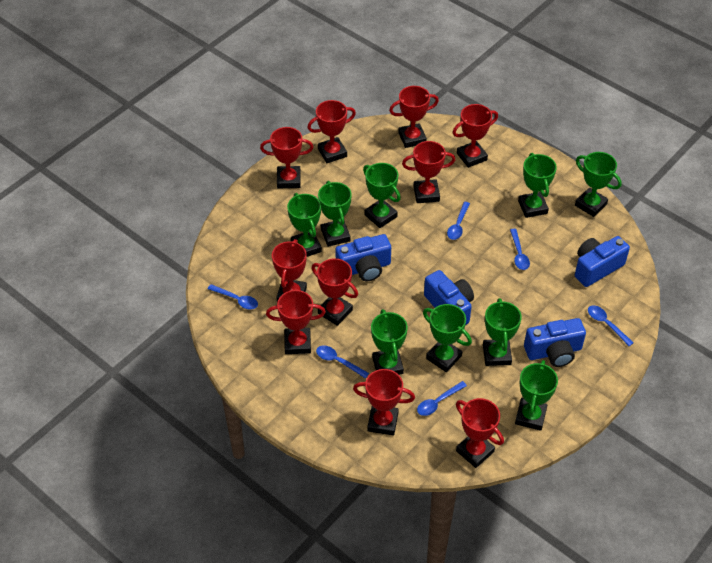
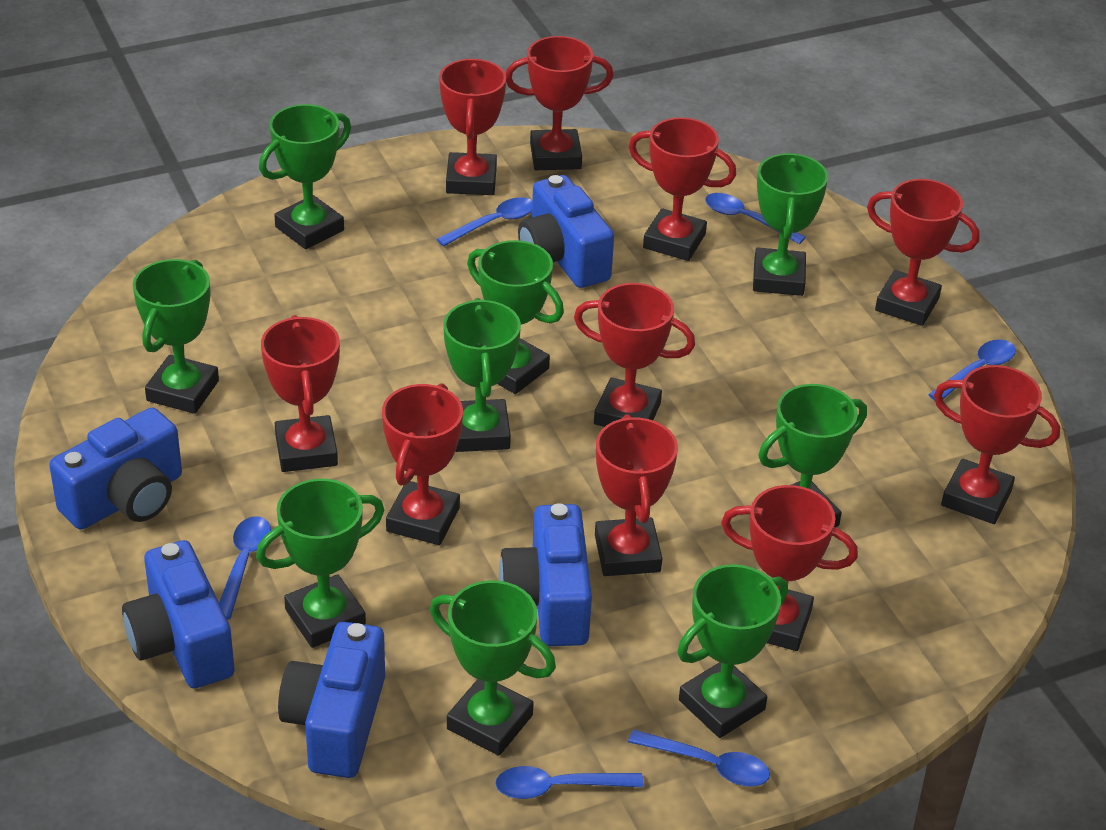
blue camera: 4 -> 5

